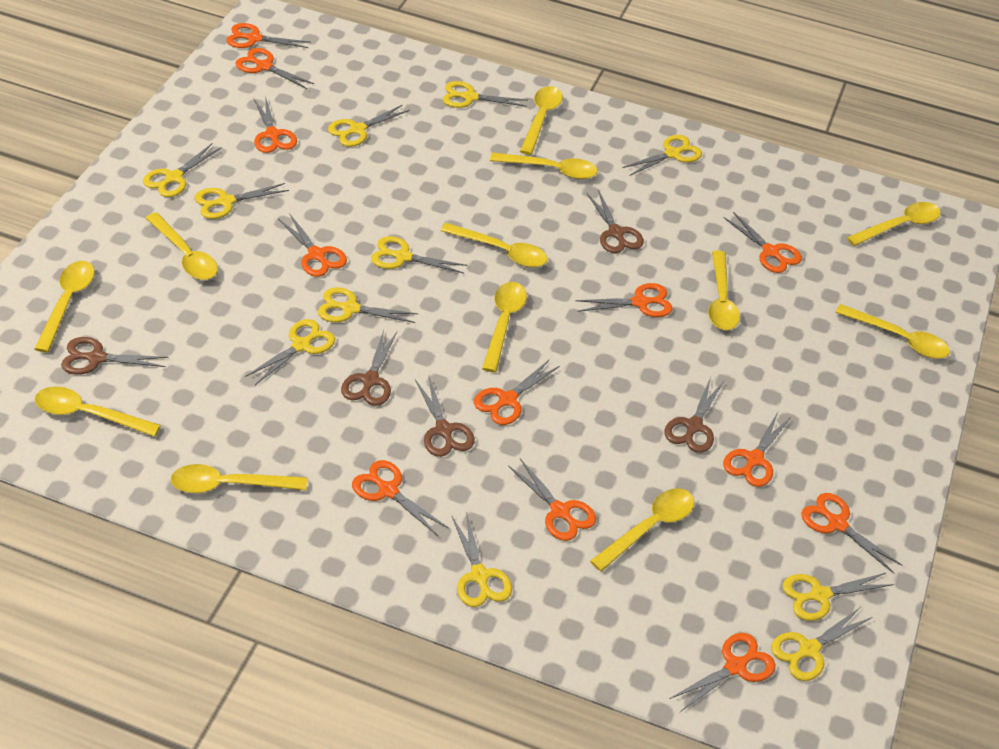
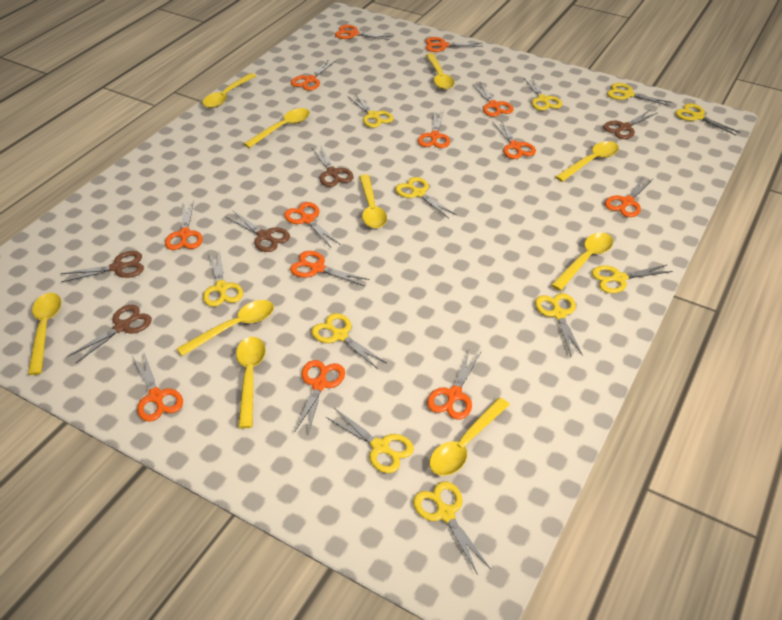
orange scissors: 12 -> 13
yellow spoon: 12 -> 10

